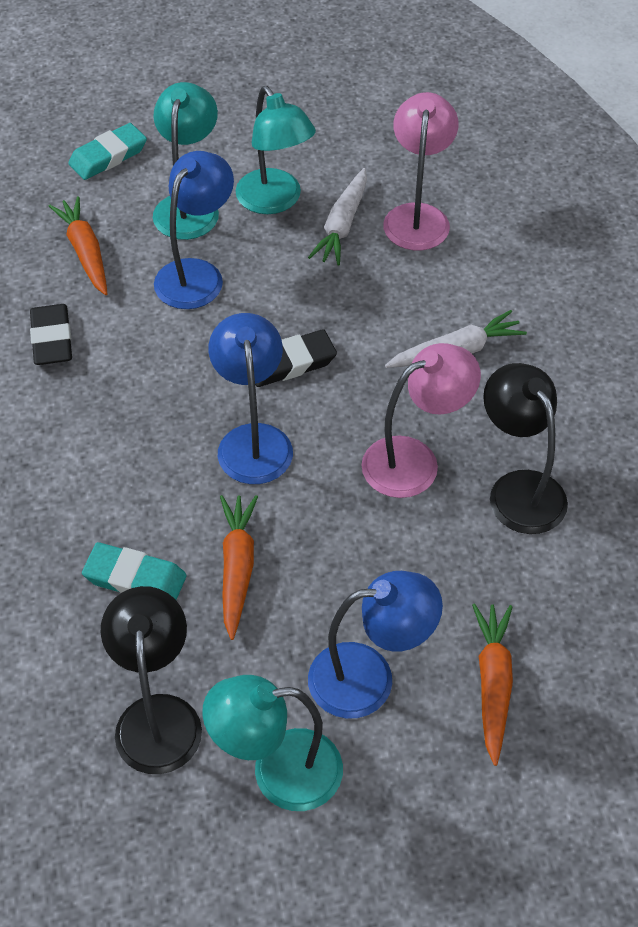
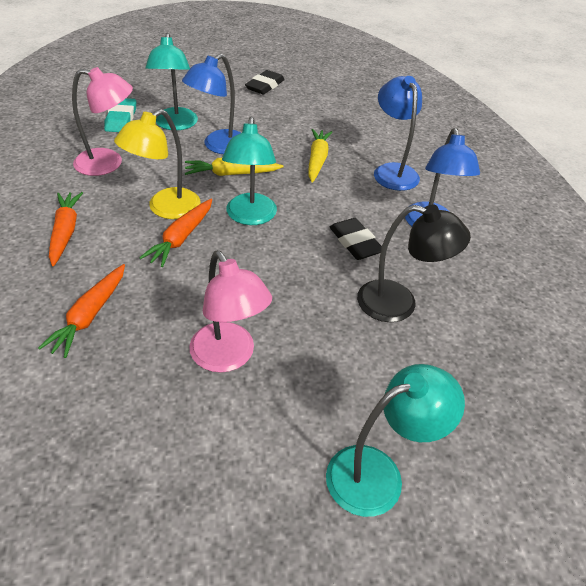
black lamp: 2 -> 1
turquoise eraser: 2 -> 1
white carrot: 2 -> 0
yellow carrot: 0 -> 2
yellow lamp: 0 -> 1

